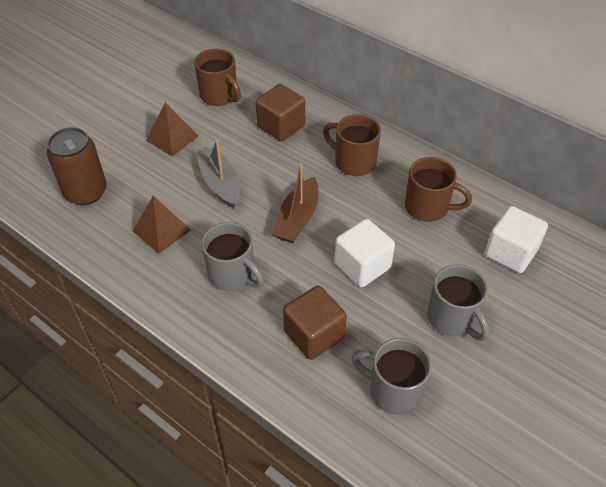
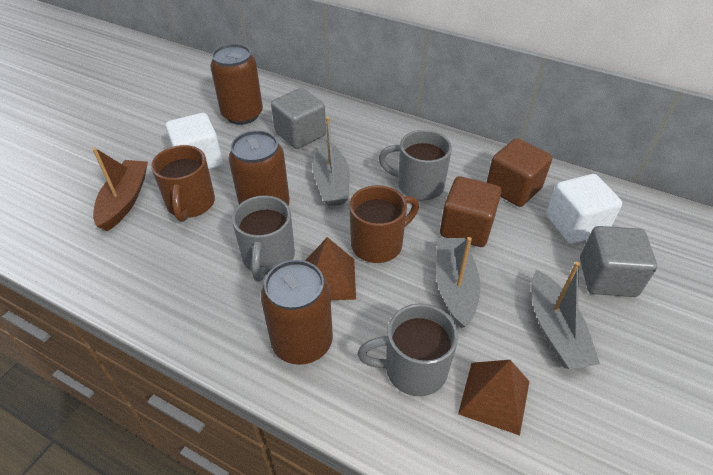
brown can: 1 -> 3
brown mug: 3 -> 2
grey boat: 1 -> 3
grey cube: 0 -> 2

